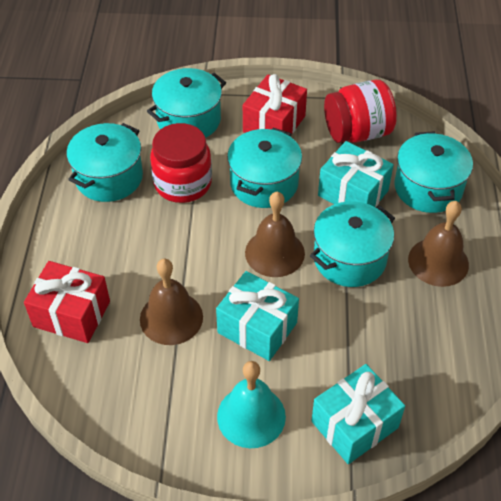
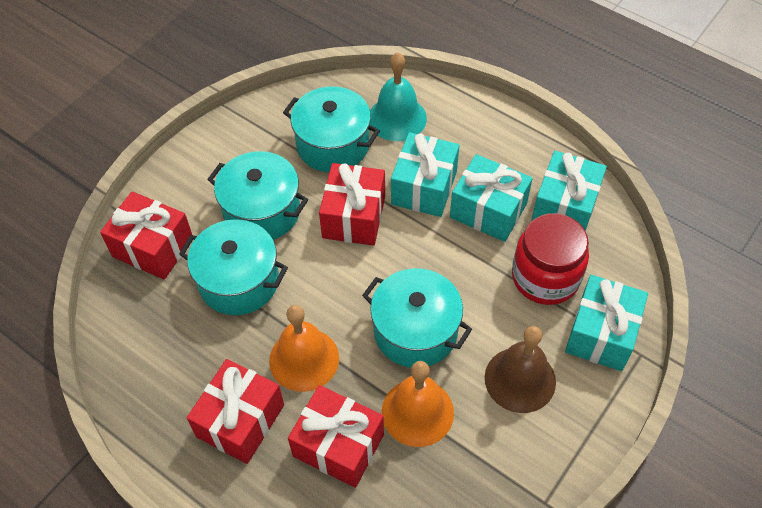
brown bell: 3 -> 1
orange bell: 0 -> 2
red gift: 2 -> 4
red jar: 2 -> 1
turquoise gift: 3 -> 4
turquoise pot: 5 -> 4

